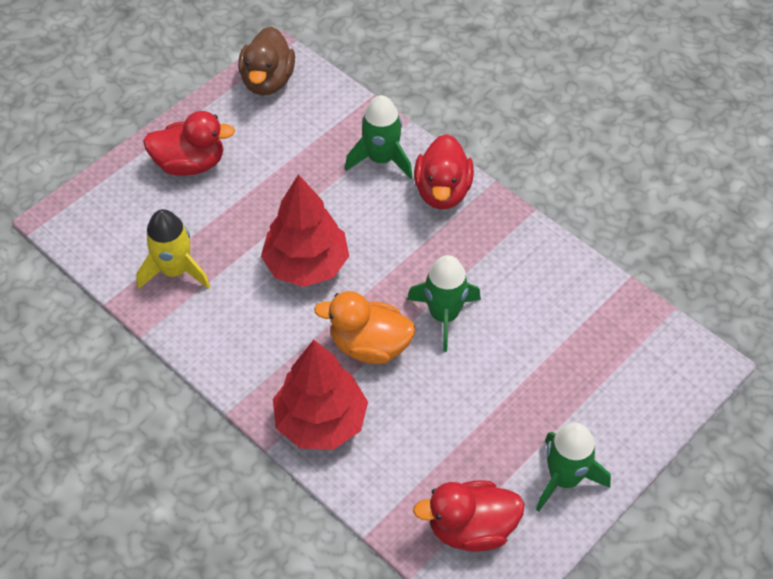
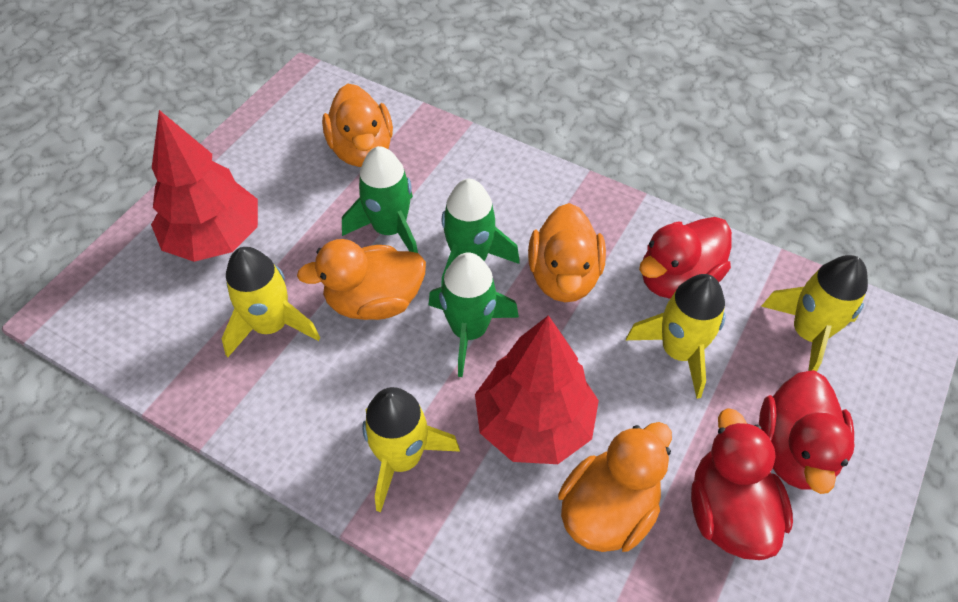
brown duck: 1 -> 0
orange duck: 1 -> 4
yellow rocket: 1 -> 4

